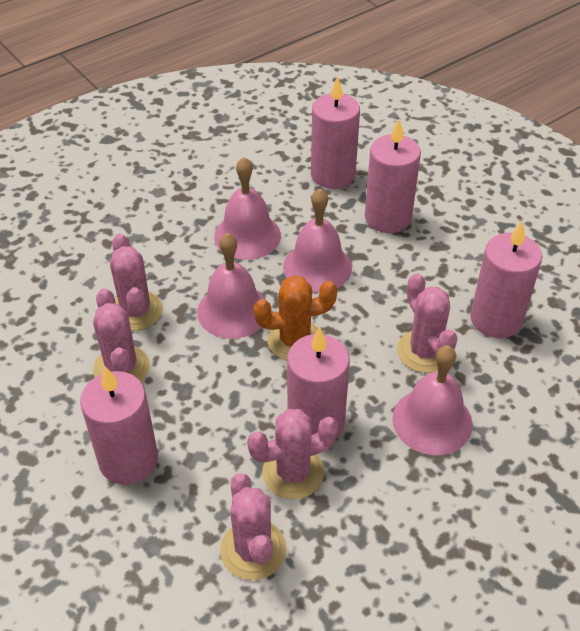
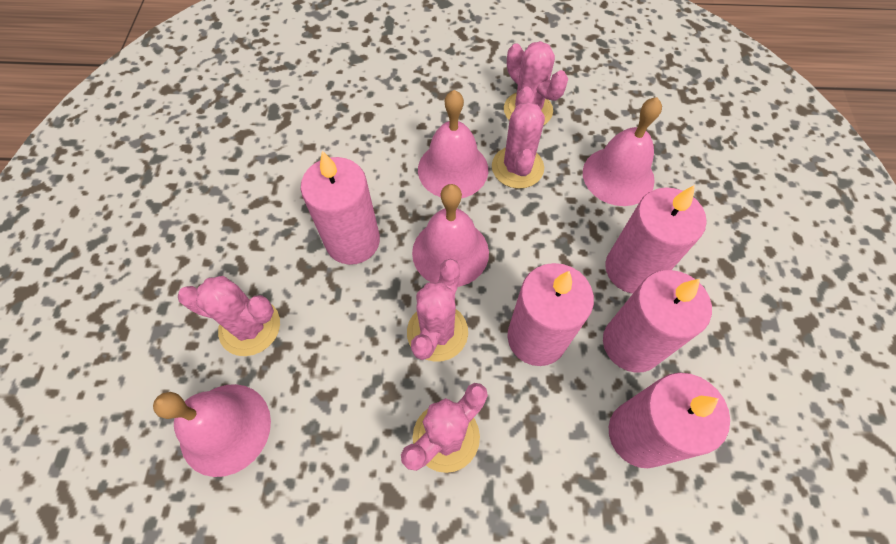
orange cactus: 1 -> 0

